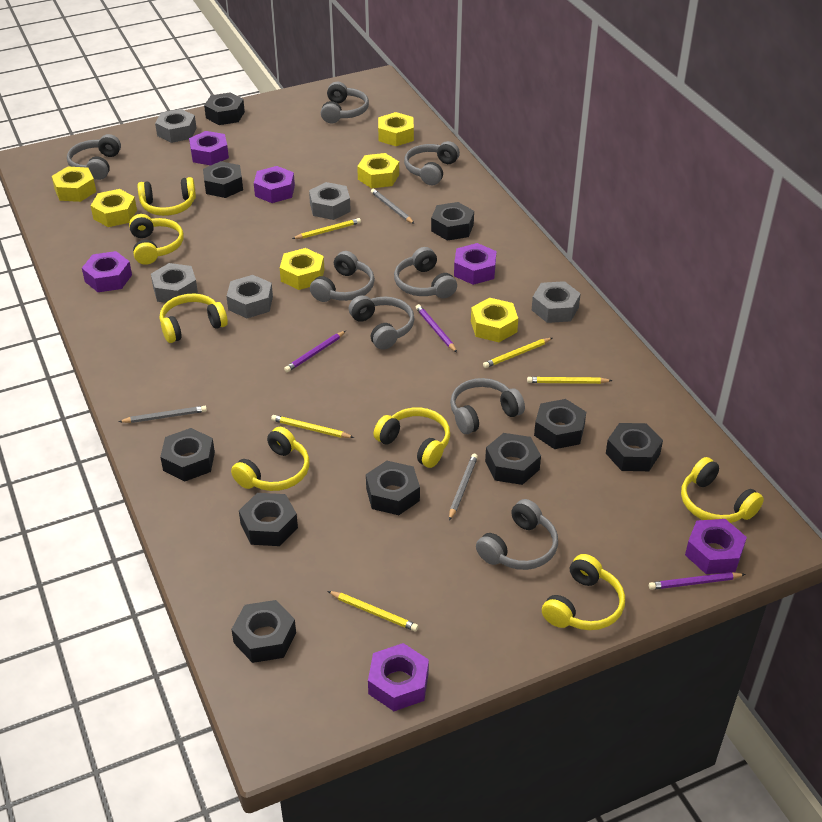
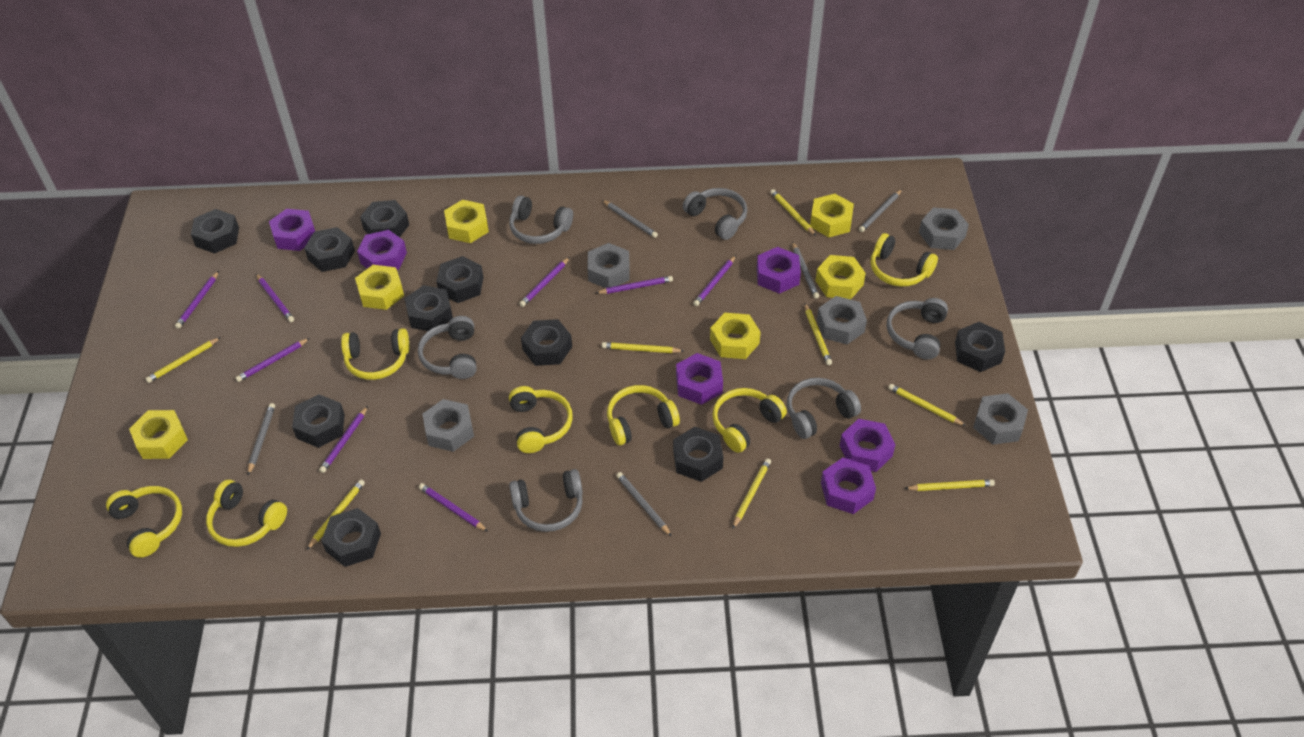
grey headphones: 8 -> 6
grey pencil: 3 -> 5
purple pencil: 3 -> 8
yellow pencil: 5 -> 8

